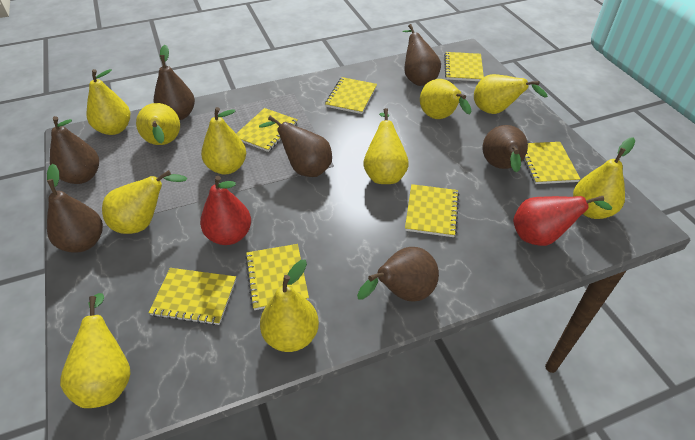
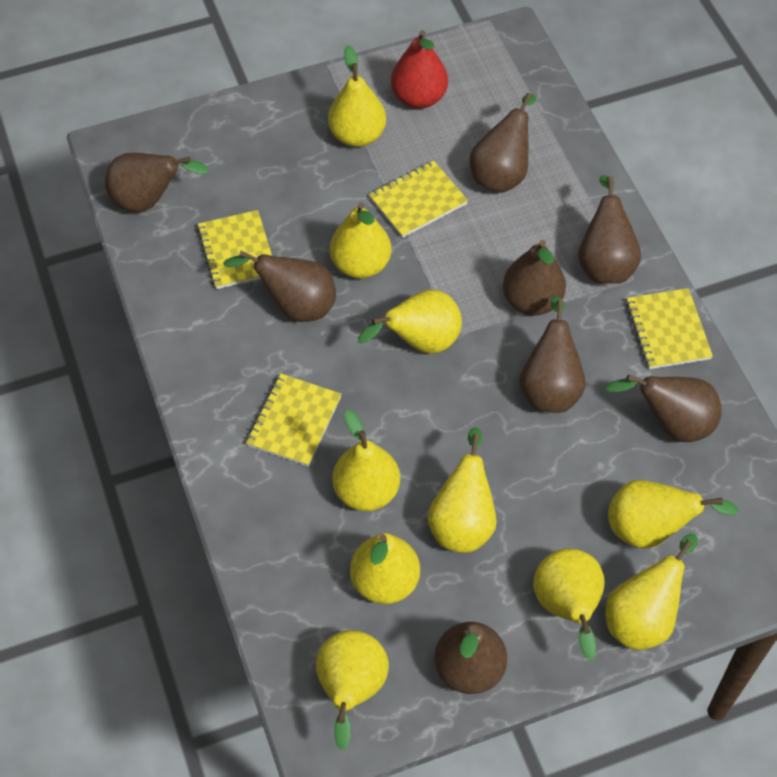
brown pear: 7 -> 8
red pear: 2 -> 1
yellow notebook: 7 -> 4

